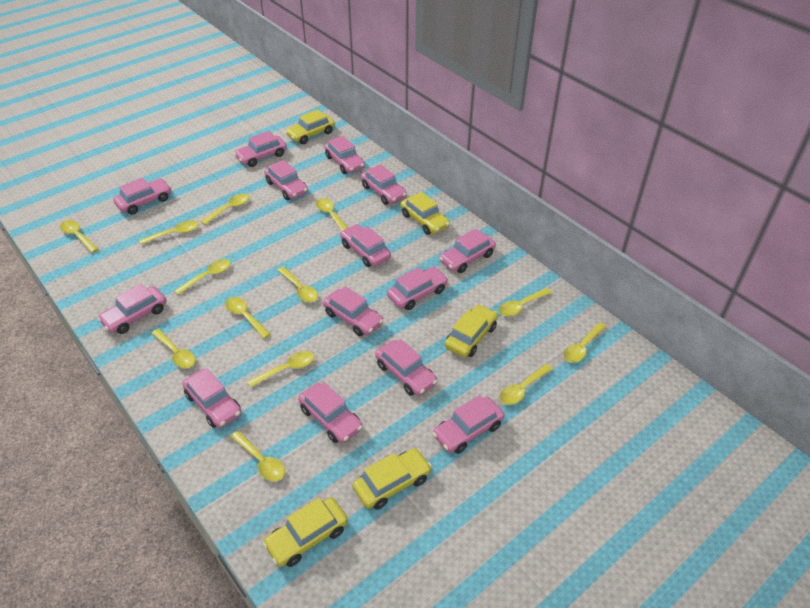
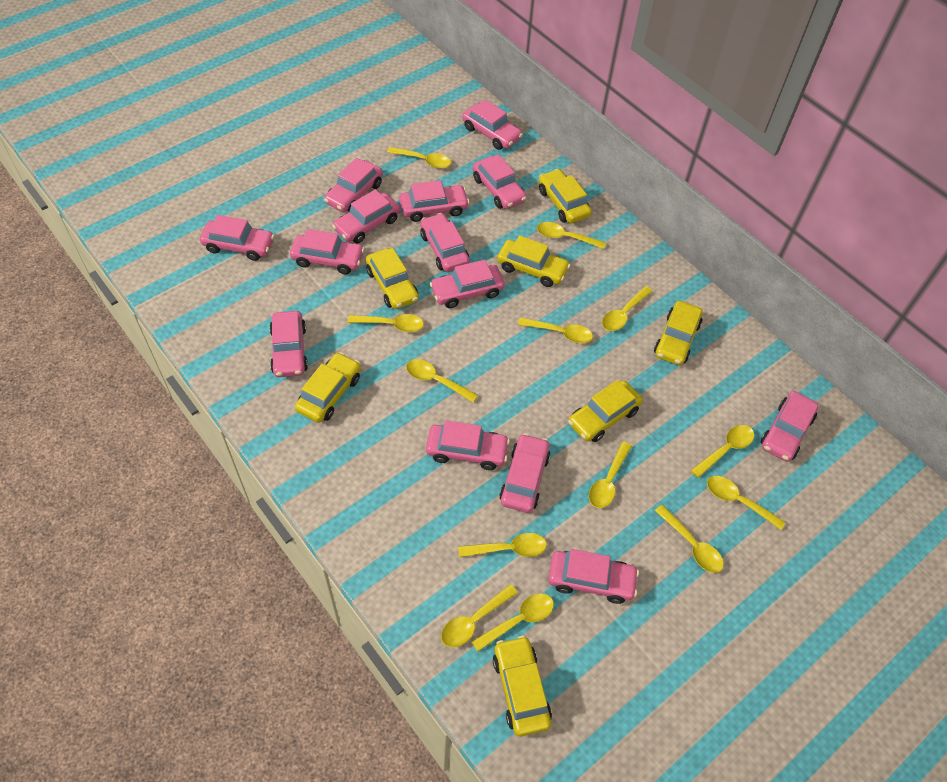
yellow car: 5 -> 7

